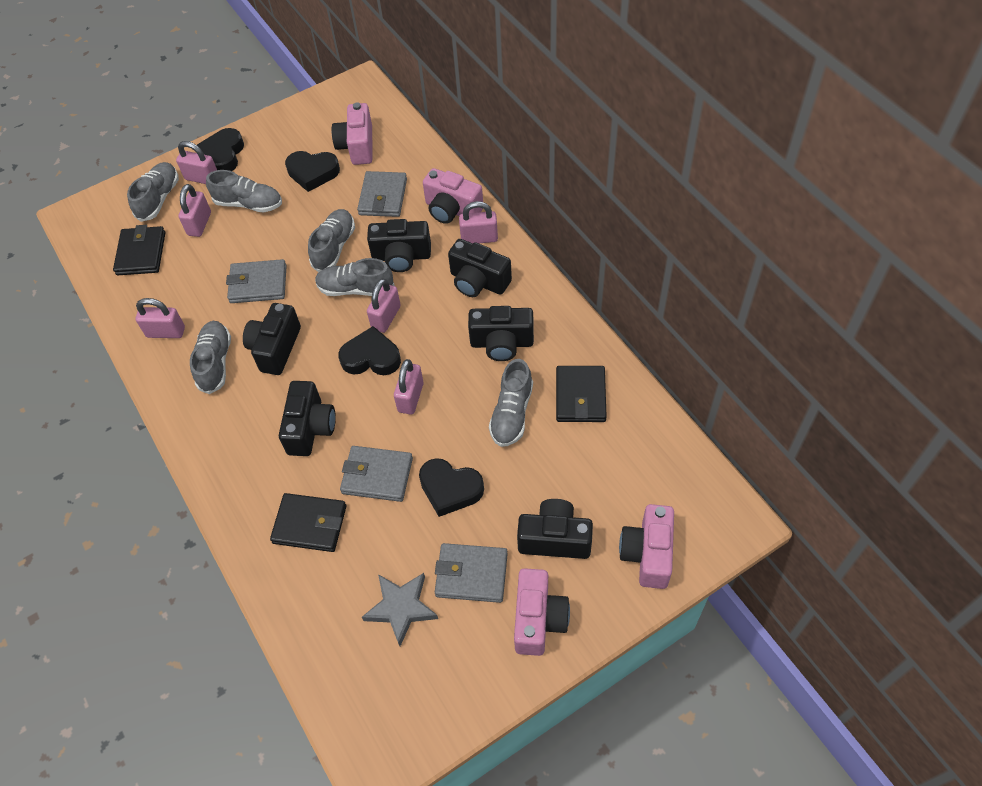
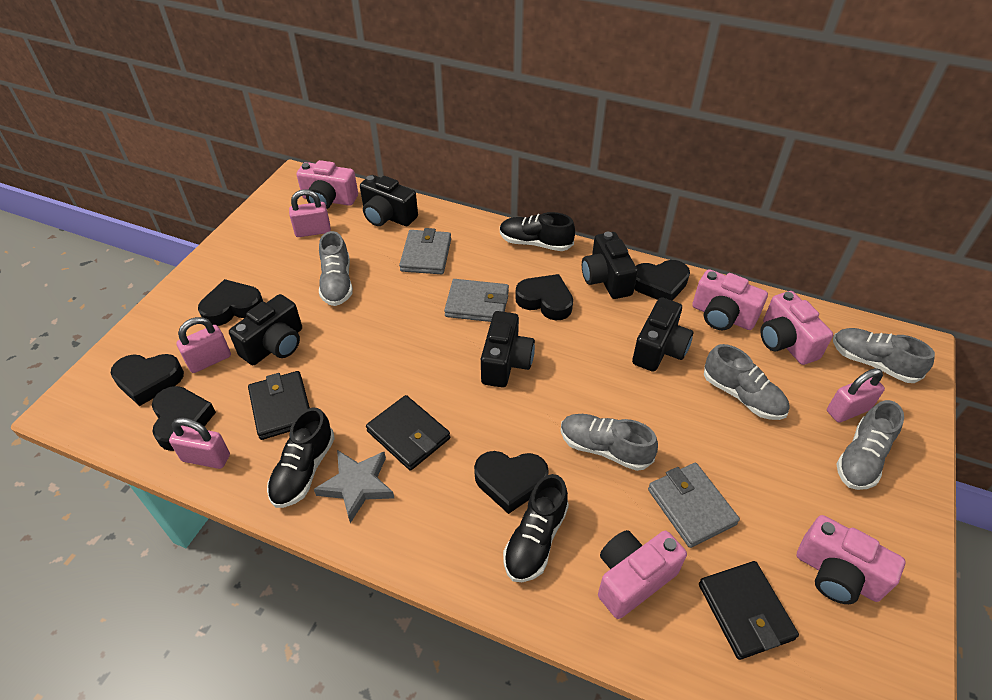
black camera: 6 -> 5
black heart: 4 -> 6
black shoe: 0 -> 3
grey shoe: 6 -> 5
grey wallet: 4 -> 3
pink camera: 4 -> 5
pink padlock: 6 -> 4

